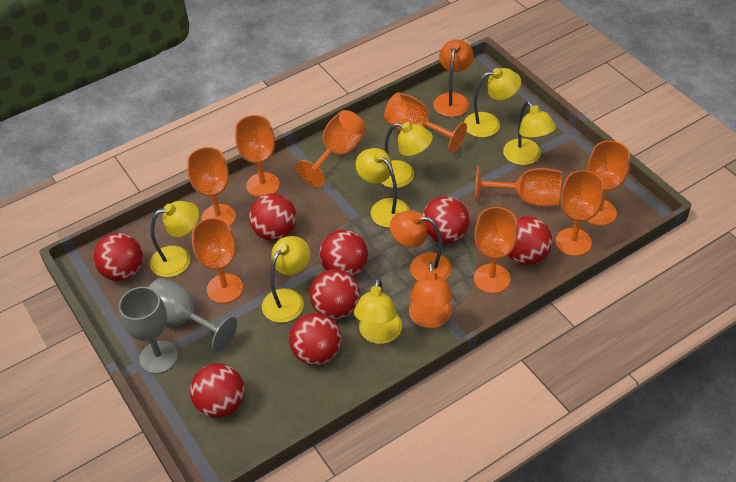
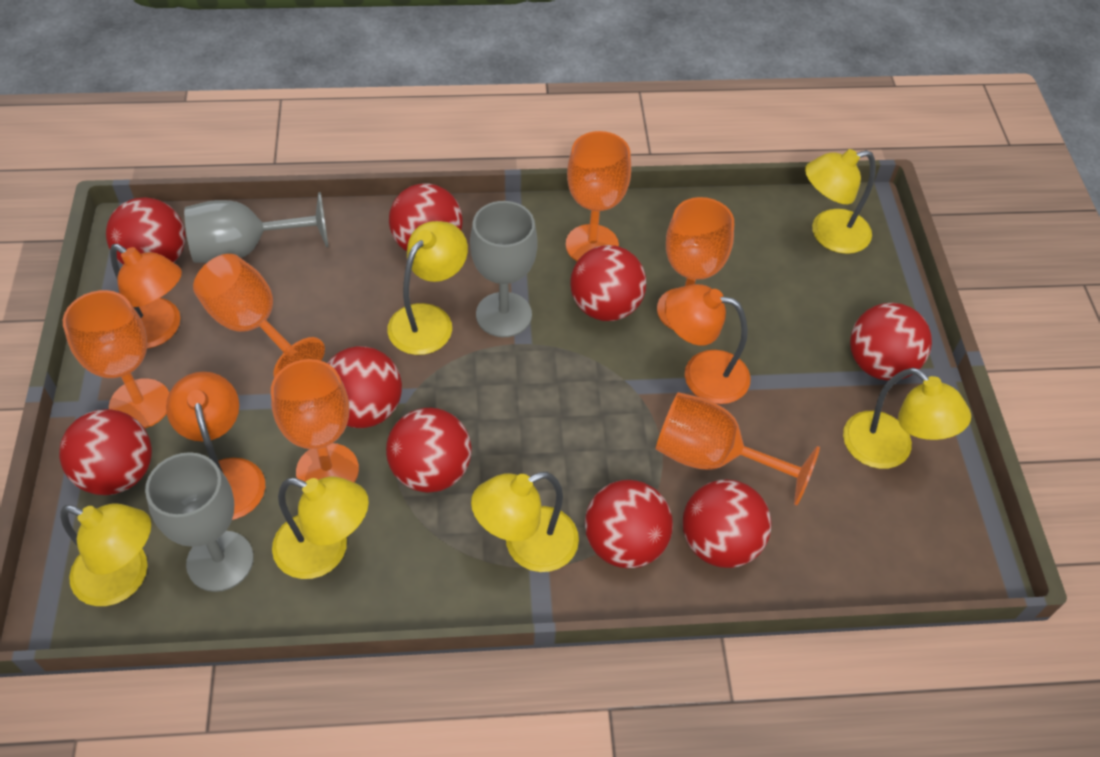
grey goblet: 2 -> 3
orange goblet: 9 -> 6
red ball: 8 -> 9
yellow lamp: 7 -> 6

